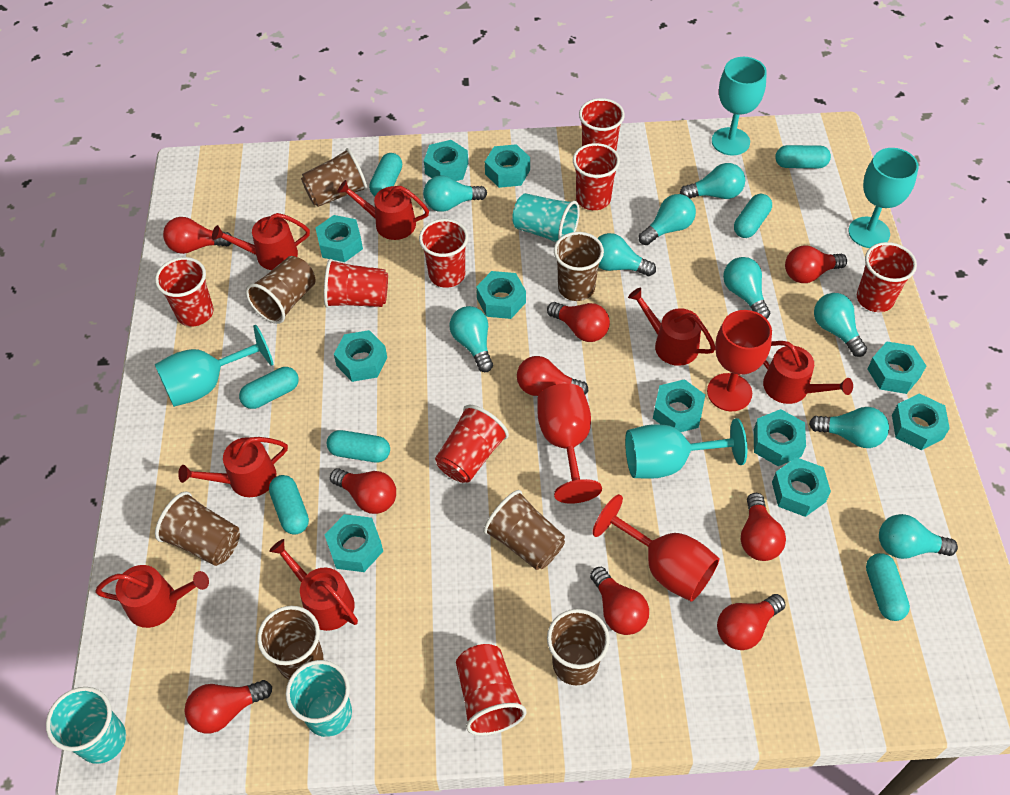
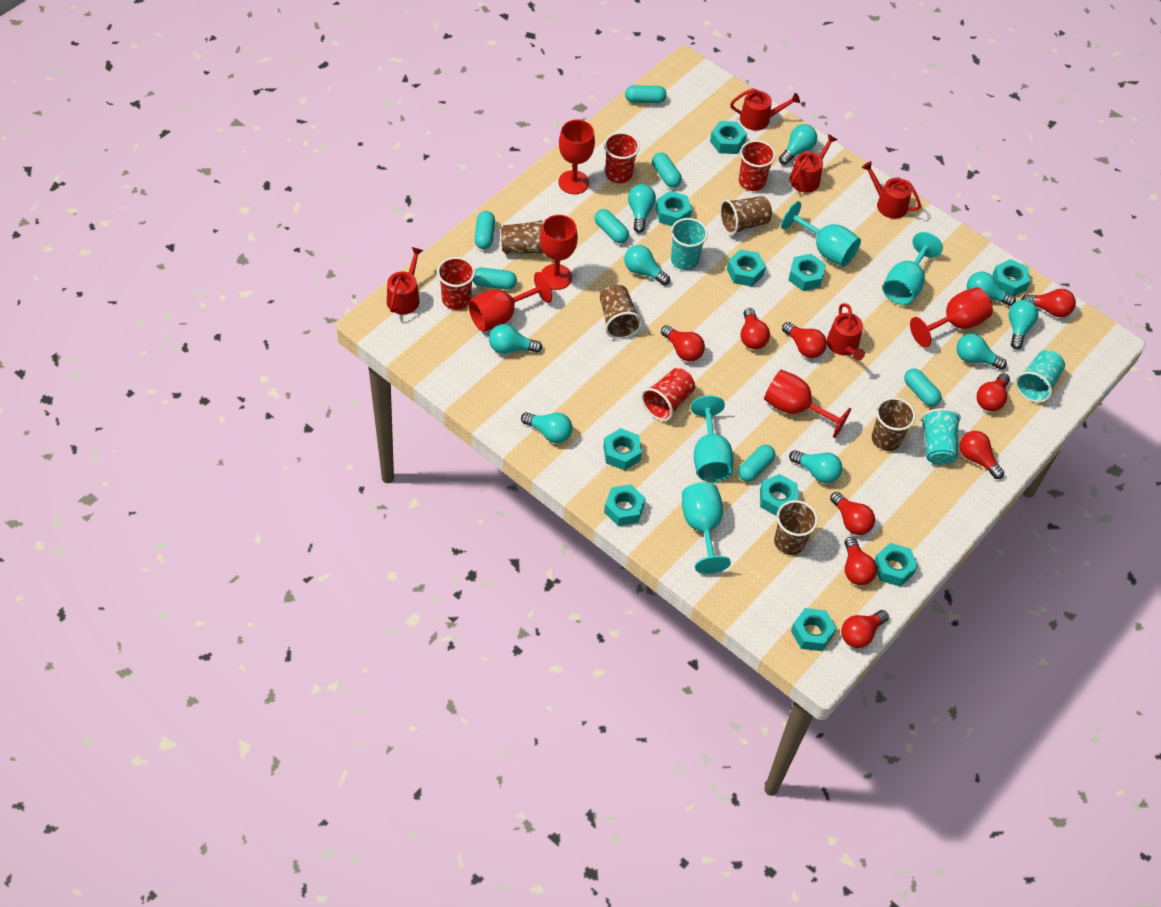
brown cup: 7 -> 5
red cup: 8 -> 4
red goblet: 3 -> 5
red watering can: 7 -> 5
turquoise nut: 11 -> 10

